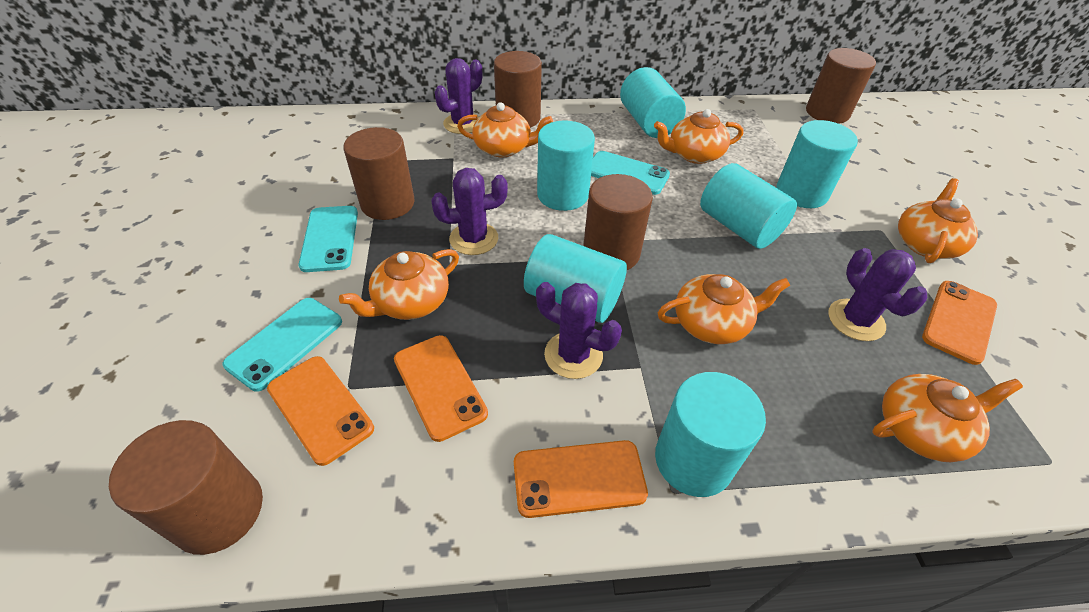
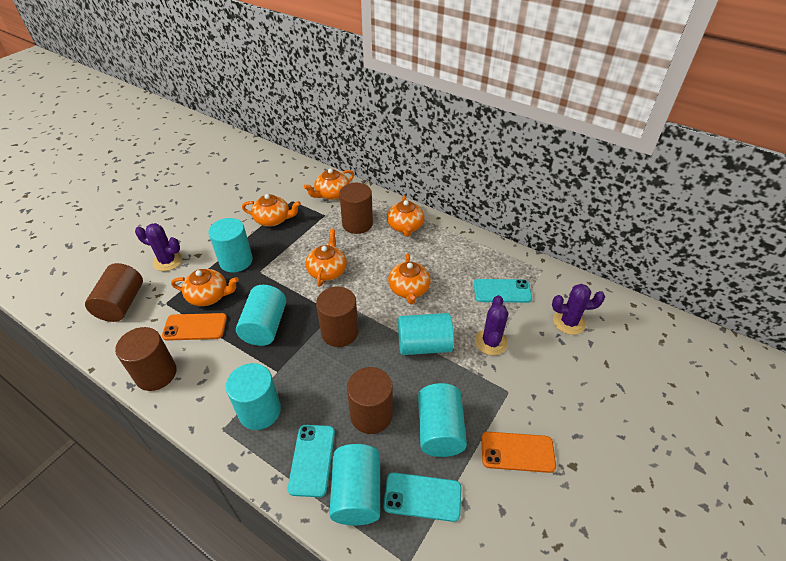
orange phone: 4 -> 2
purple cactus: 4 -> 3

